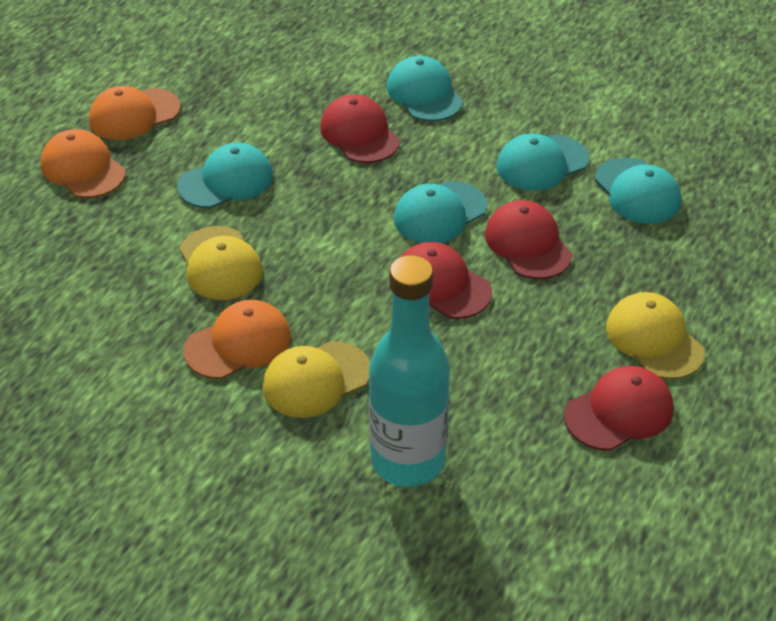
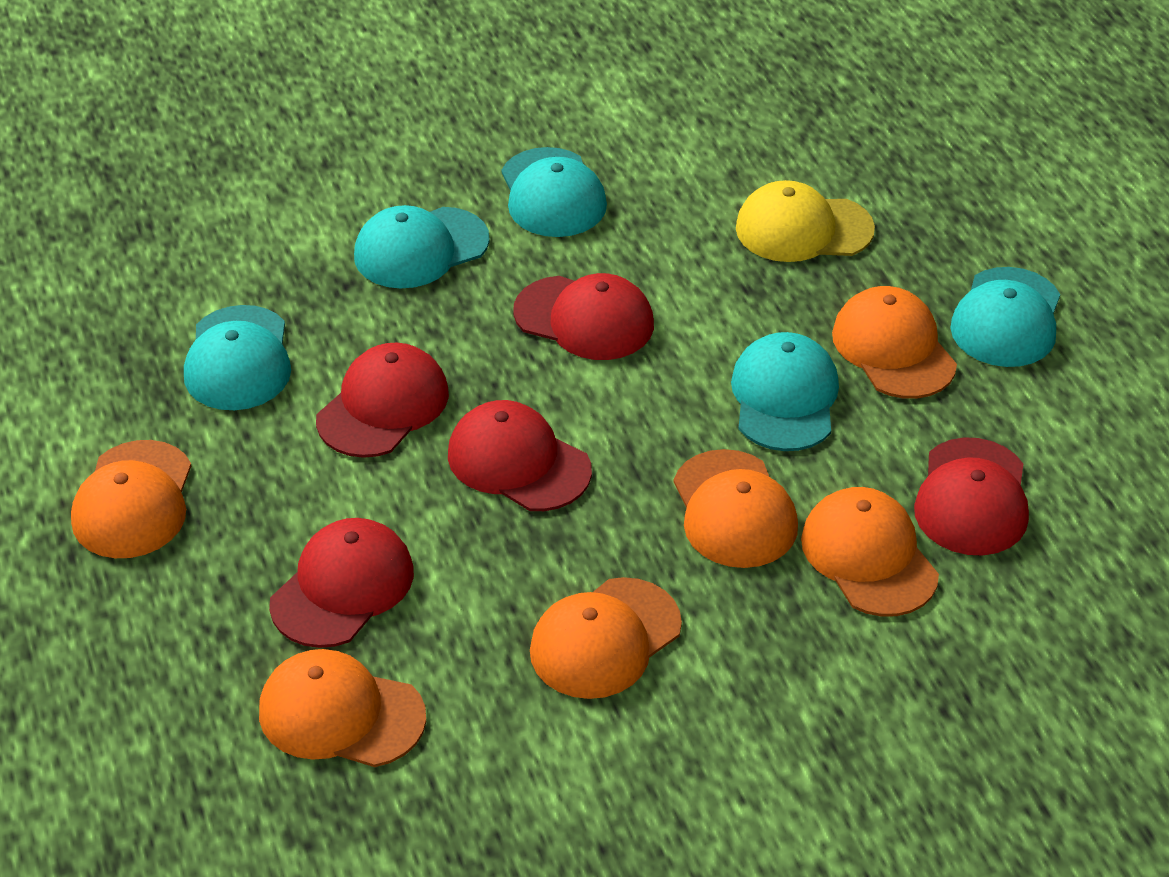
orange cap: 3 -> 6
red cap: 4 -> 5
turquoise bottle: 1 -> 0
yellow cap: 3 -> 1

